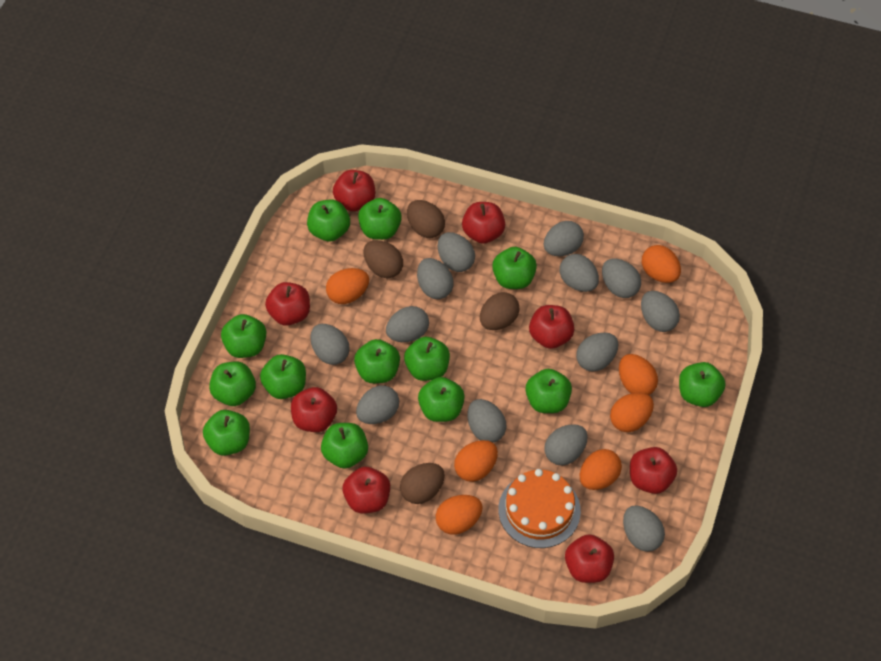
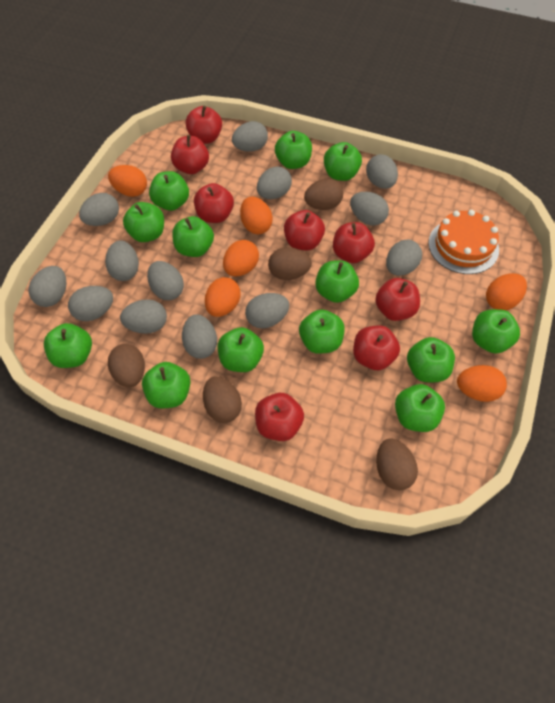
brown egg: 4 -> 5
orange egg: 7 -> 6

